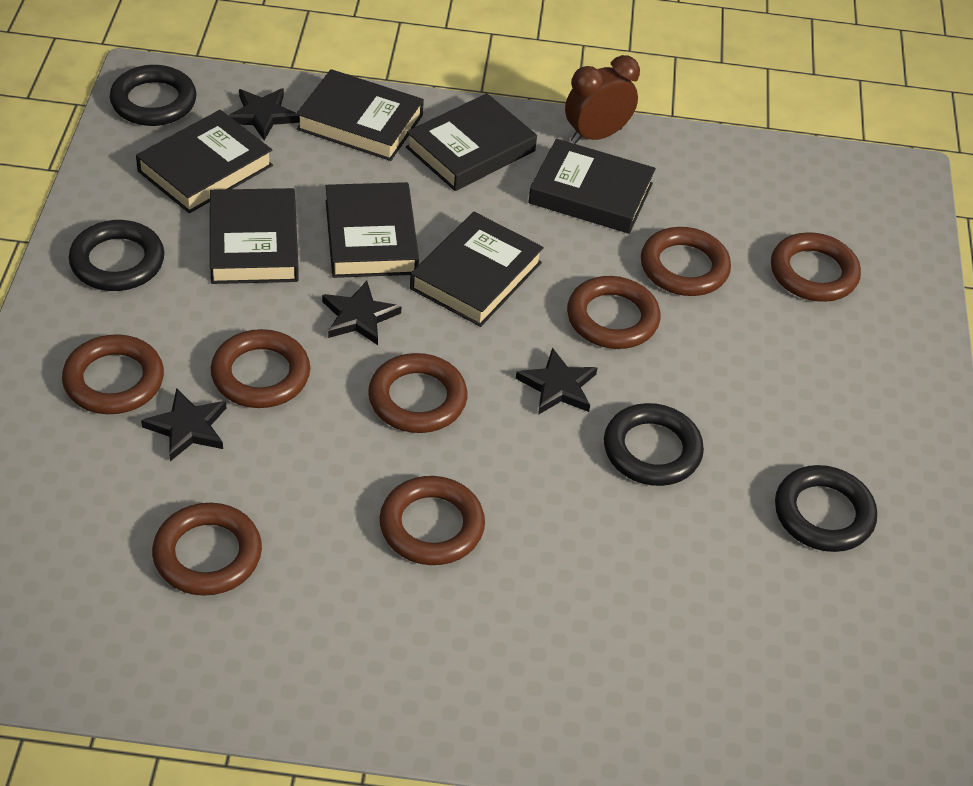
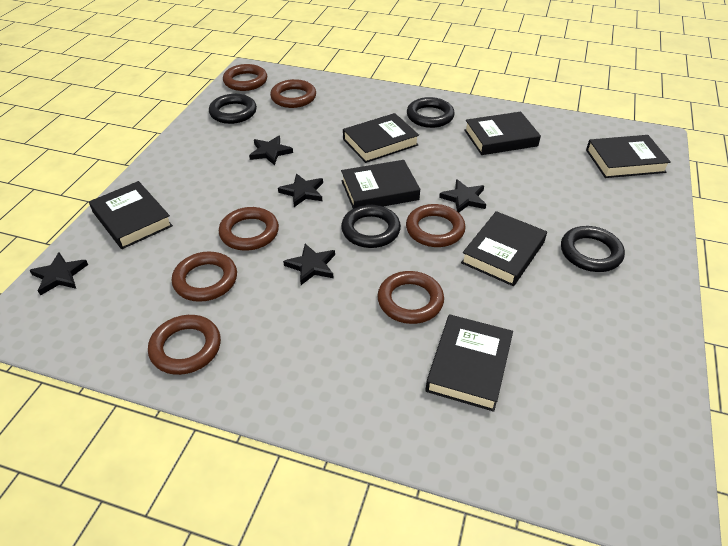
black star: 4 -> 5
brown clock: 1 -> 0
brown ring: 8 -> 7

